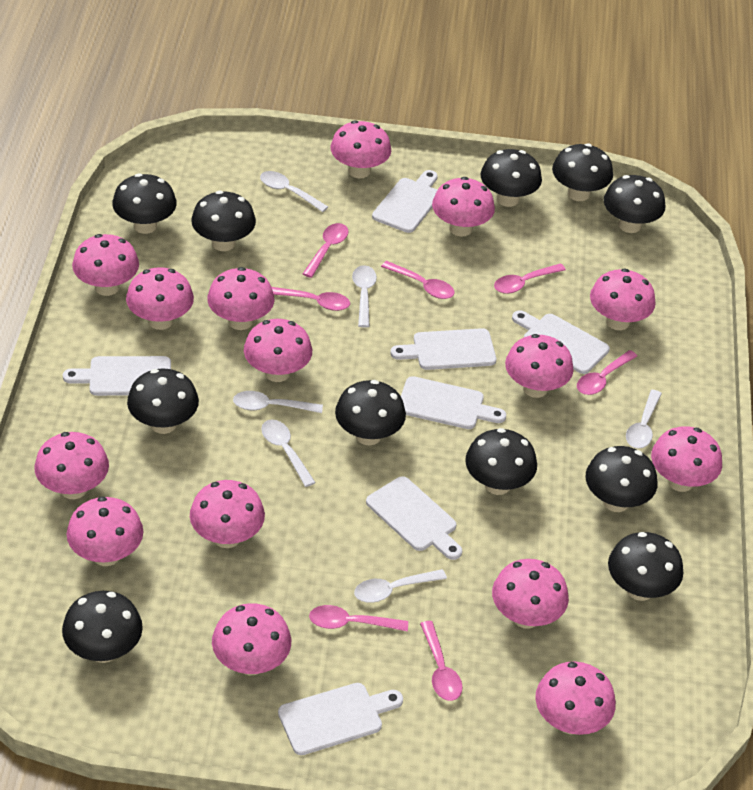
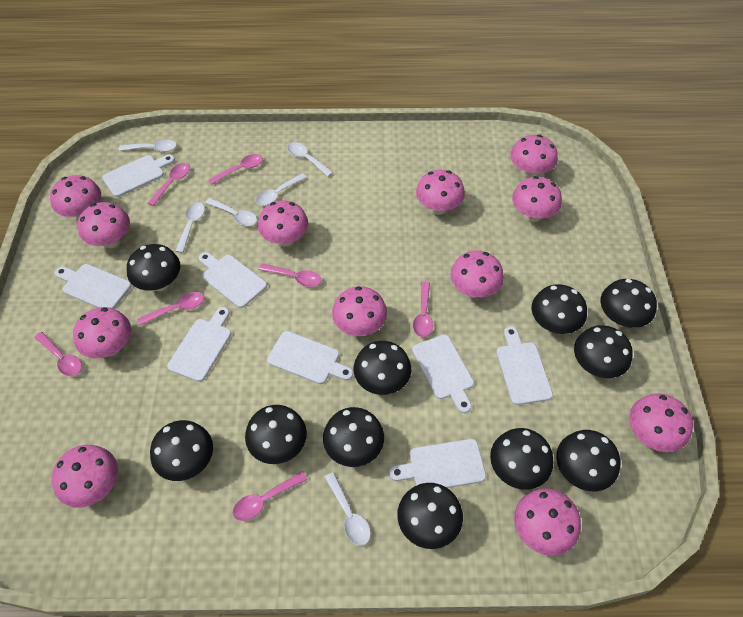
pink mushroom: 15 -> 12
white cutting board: 7 -> 8

